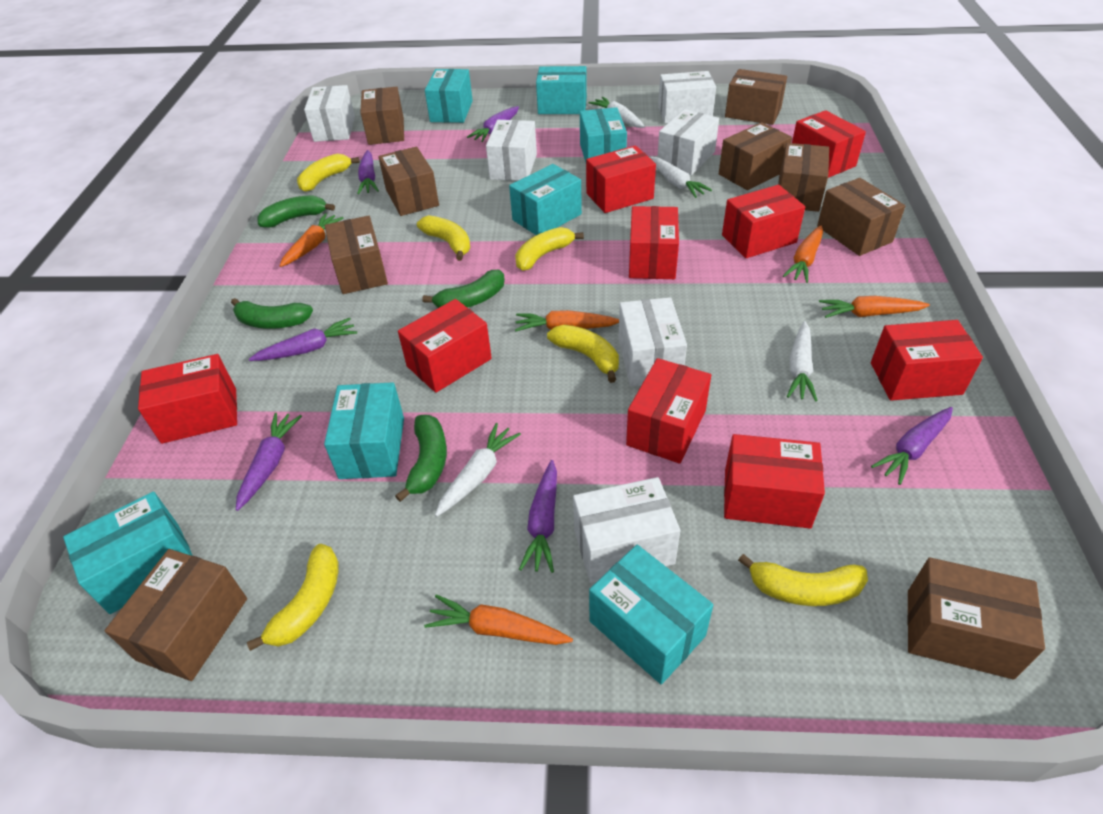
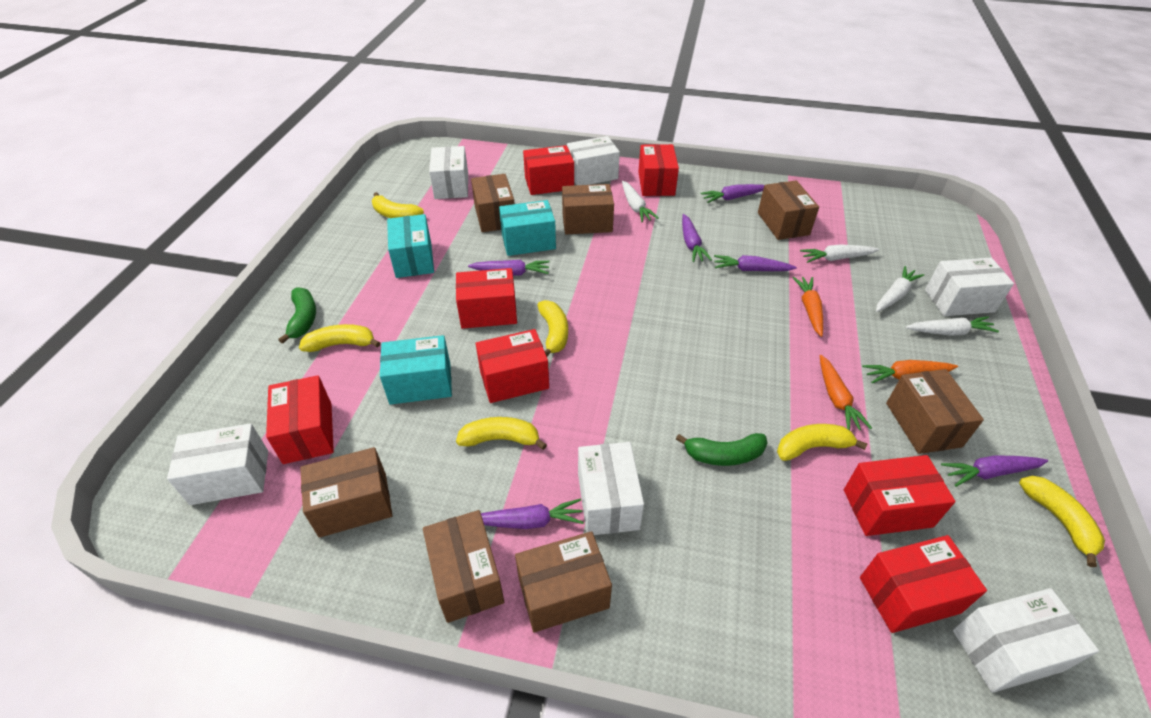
brown box: 9 -> 7
green banana: 4 -> 2
orange carrot: 5 -> 3
red box: 9 -> 7
turquoise box: 7 -> 3

